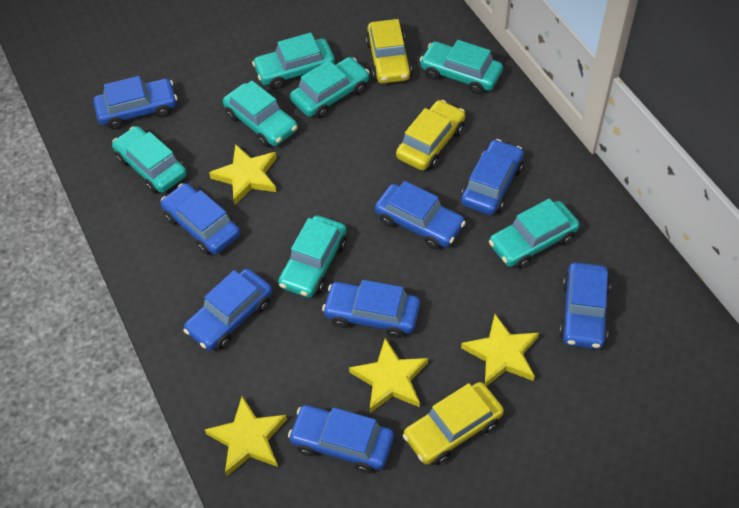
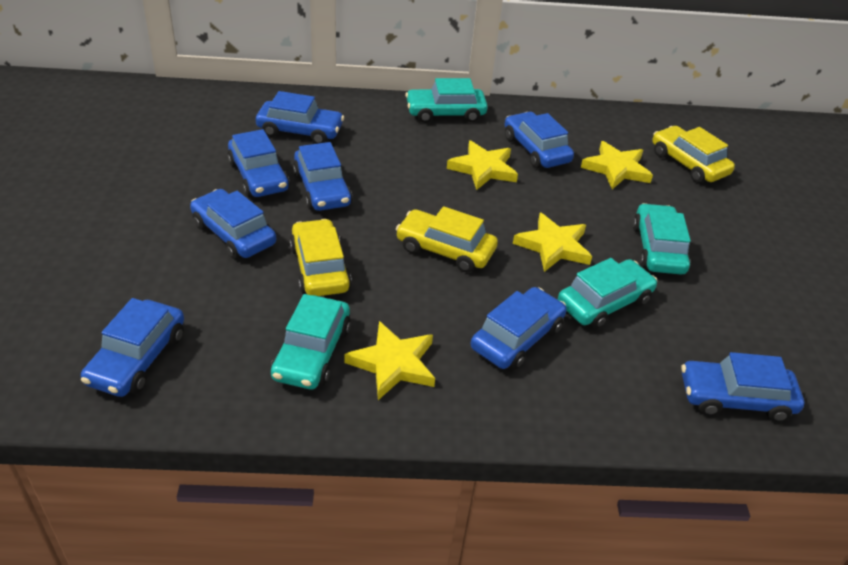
turquoise car: 7 -> 4

